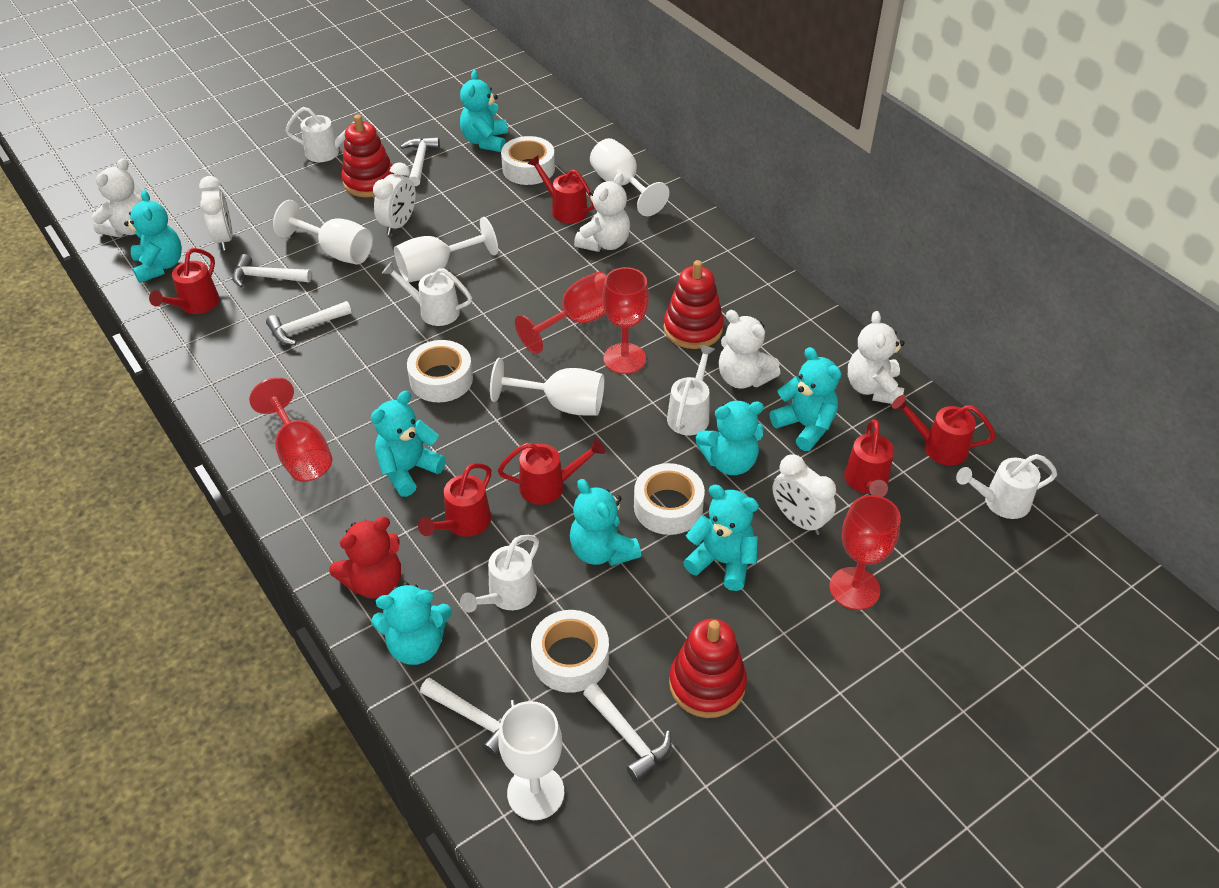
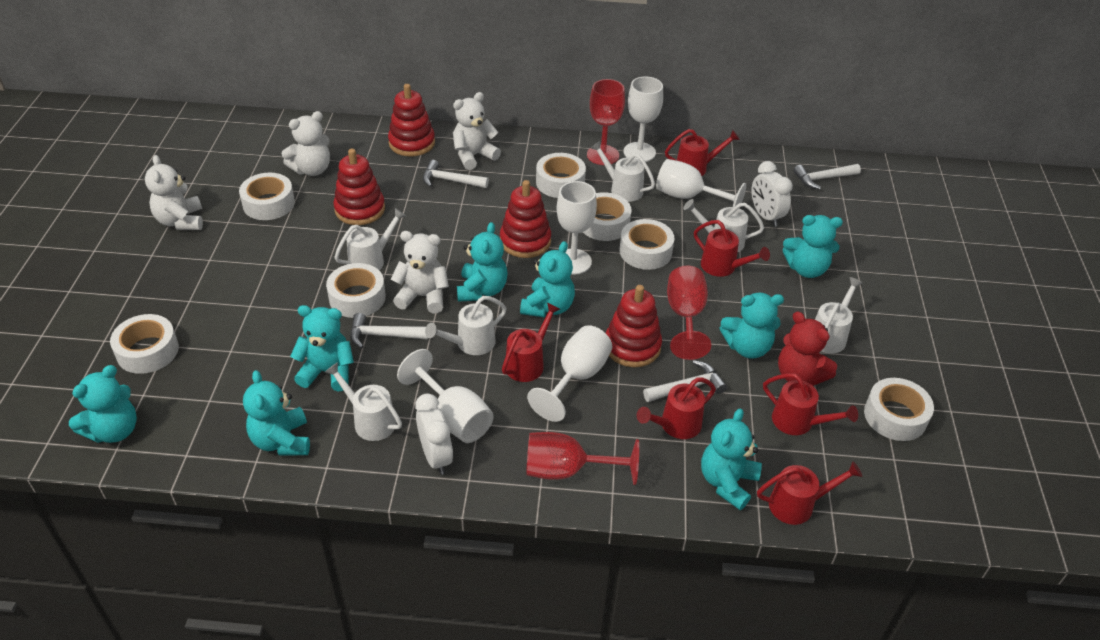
red goblet: 4 -> 3
red stacking toy: 3 -> 4
white clock: 3 -> 2
white hammer: 5 -> 4
white tape: 4 -> 7
white watering can: 5 -> 6

